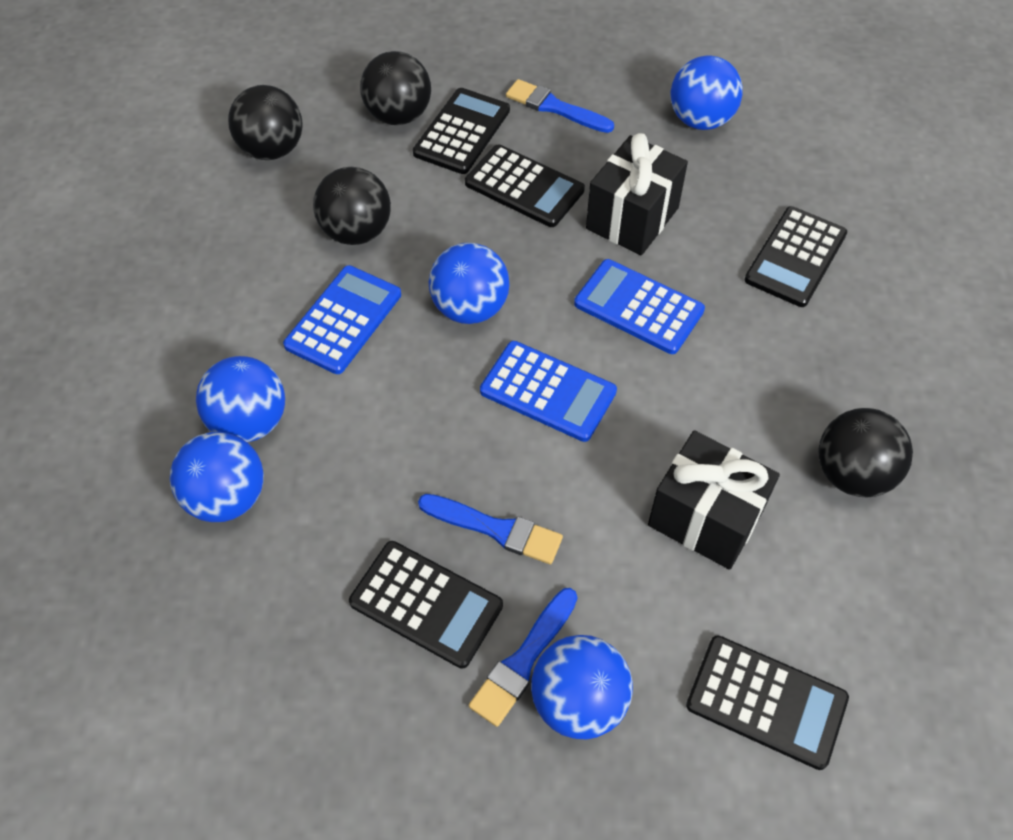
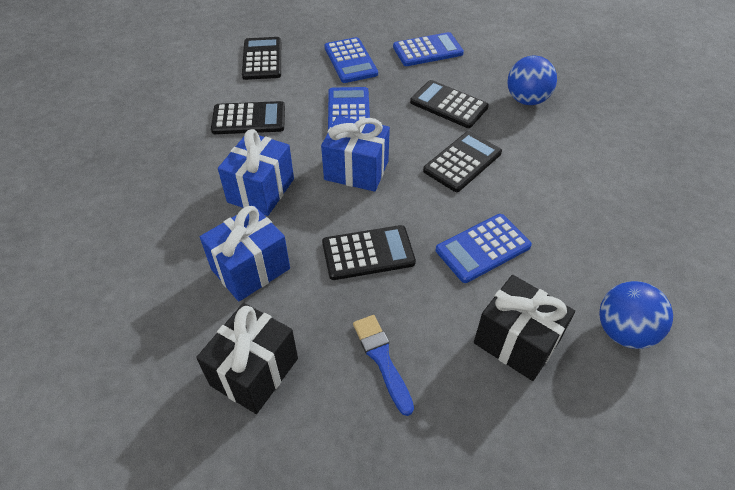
black ball: 4 -> 0
blue ball: 5 -> 2
blue brush: 3 -> 1
blue calculator: 3 -> 4
blue gift: 0 -> 3

